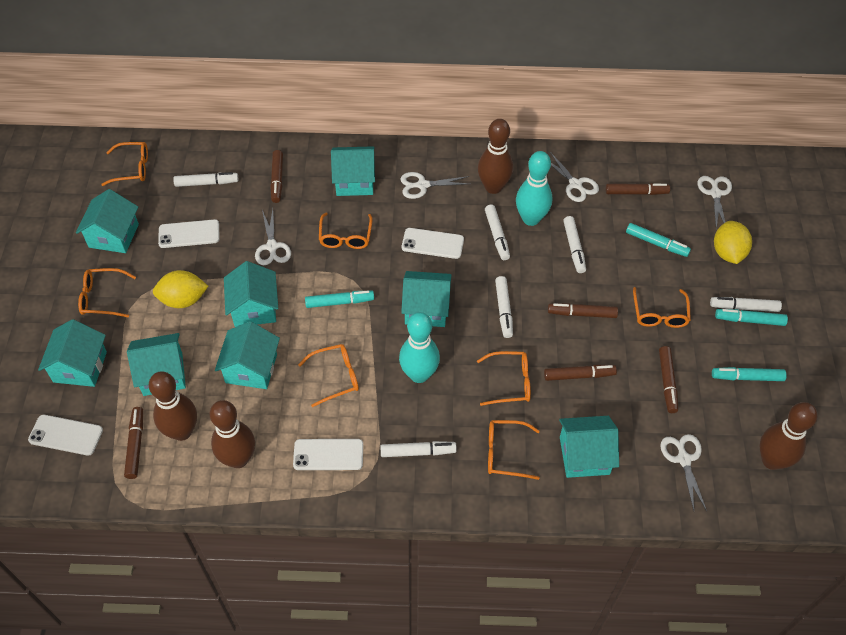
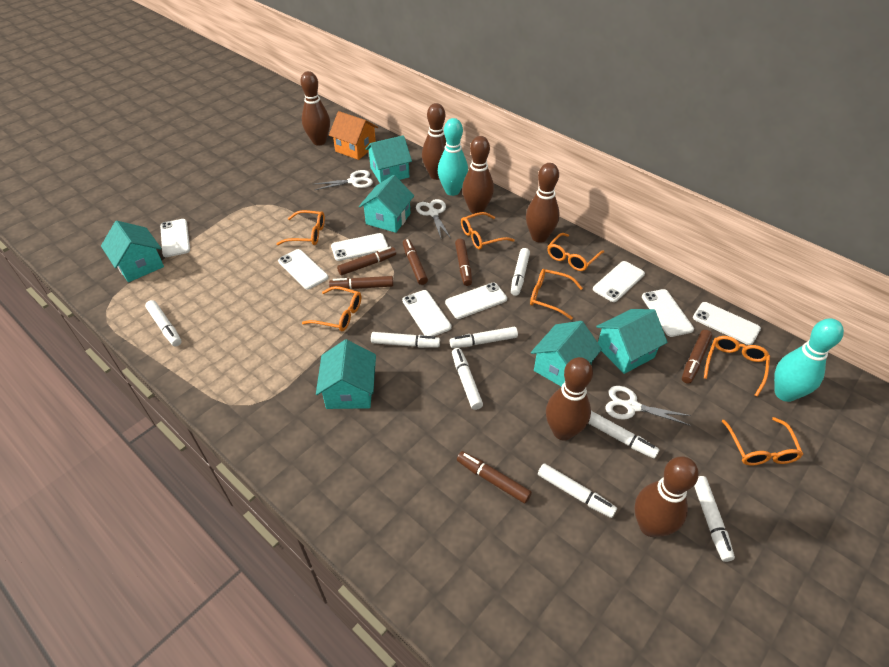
brown bowling pin: 4 -> 6
orange house: 0 -> 1
turquoise house: 8 -> 6
turquoise marker: 4 -> 0
white marker: 6 -> 8
white phone: 4 -> 8
white scissors: 5 -> 3
yellow lemon: 2 -> 0

